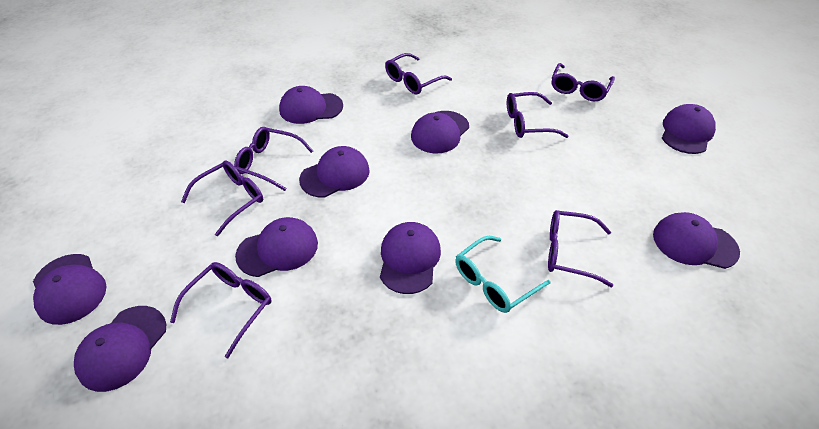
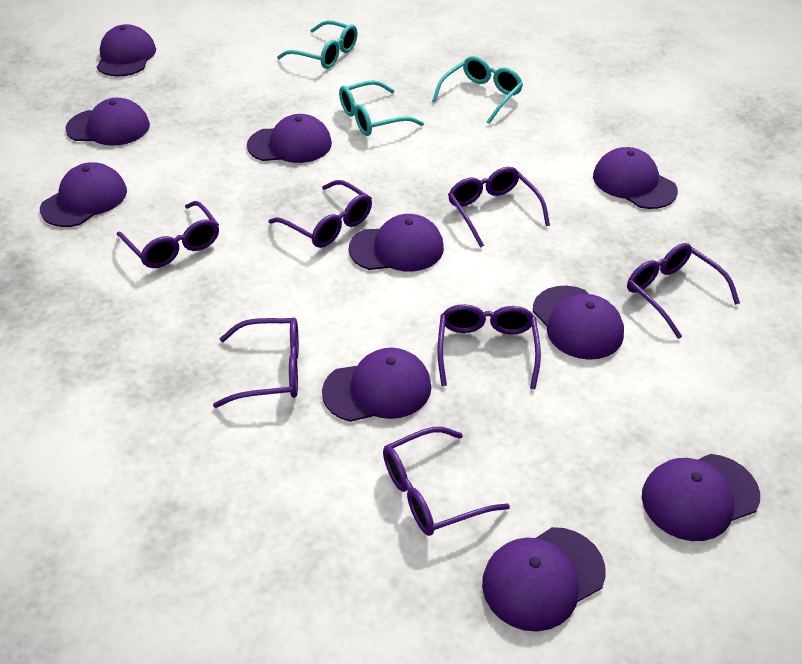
purple cap: 9 -> 10
turquoise glasses: 1 -> 3

